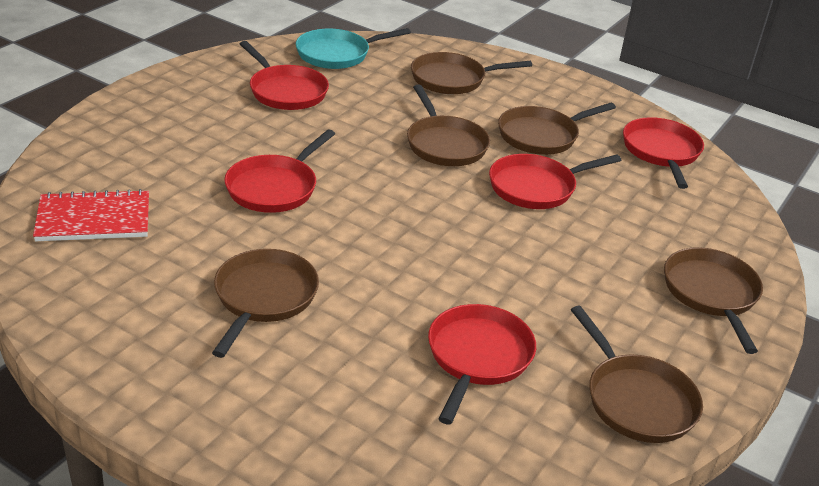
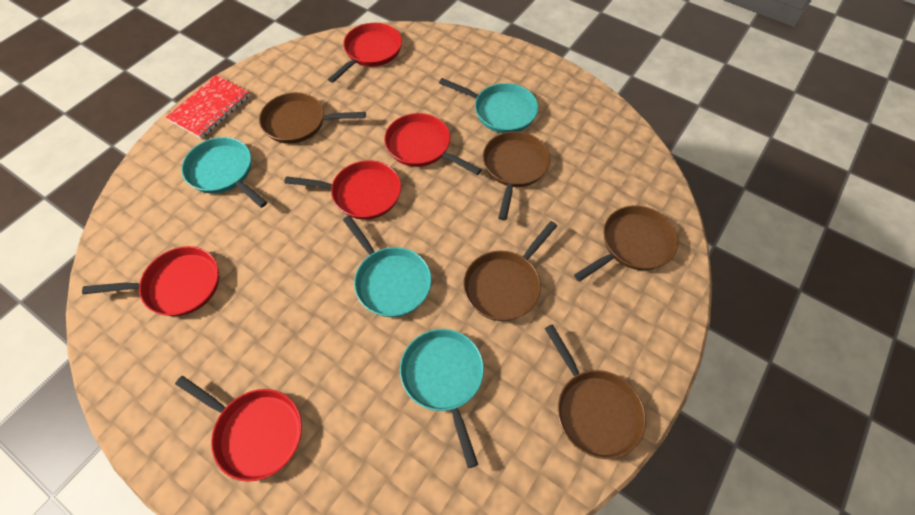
brown pan: 6 -> 5
turquoise pan: 1 -> 4

